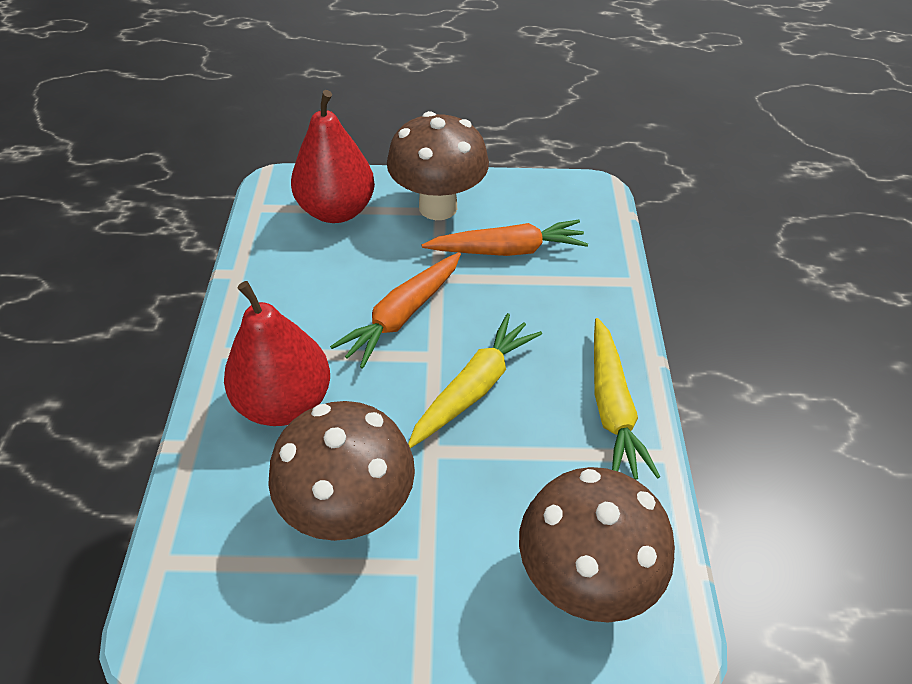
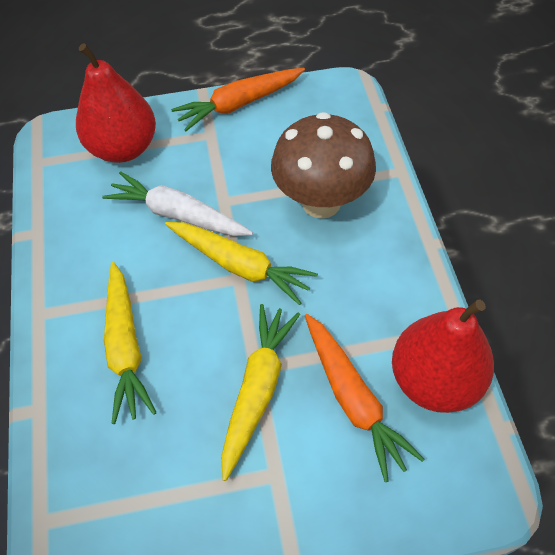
brown mushroom: 3 -> 1
white carrot: 0 -> 1
yellow carrot: 2 -> 3

